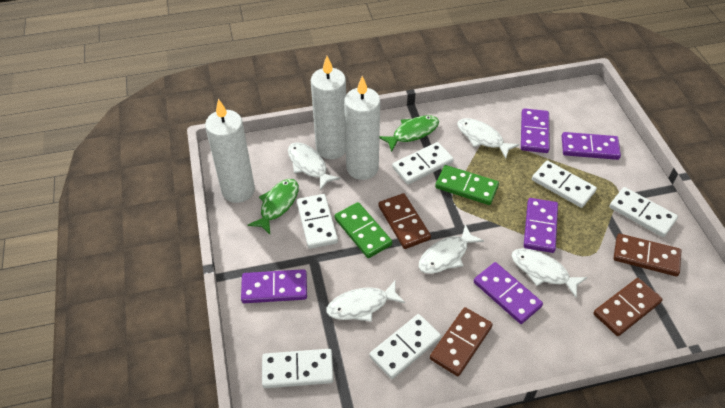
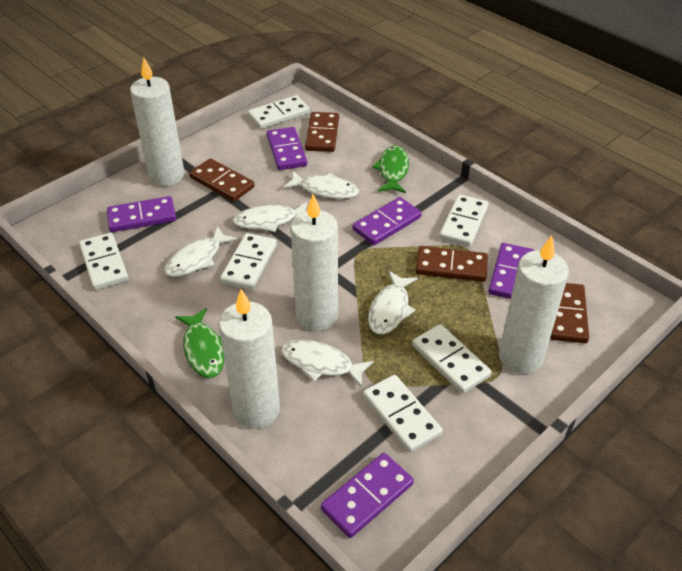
green domino: 2 -> 0
white candle: 3 -> 4

